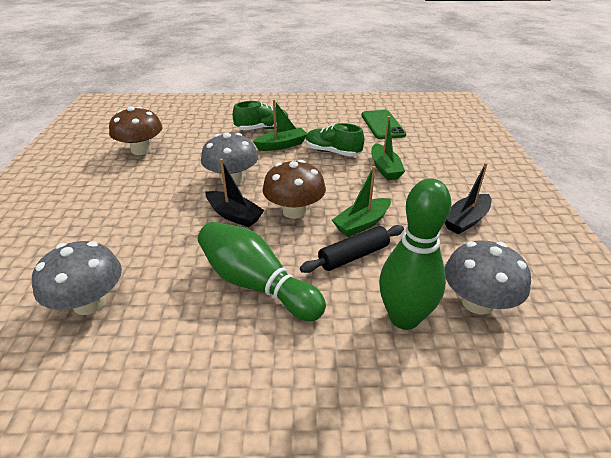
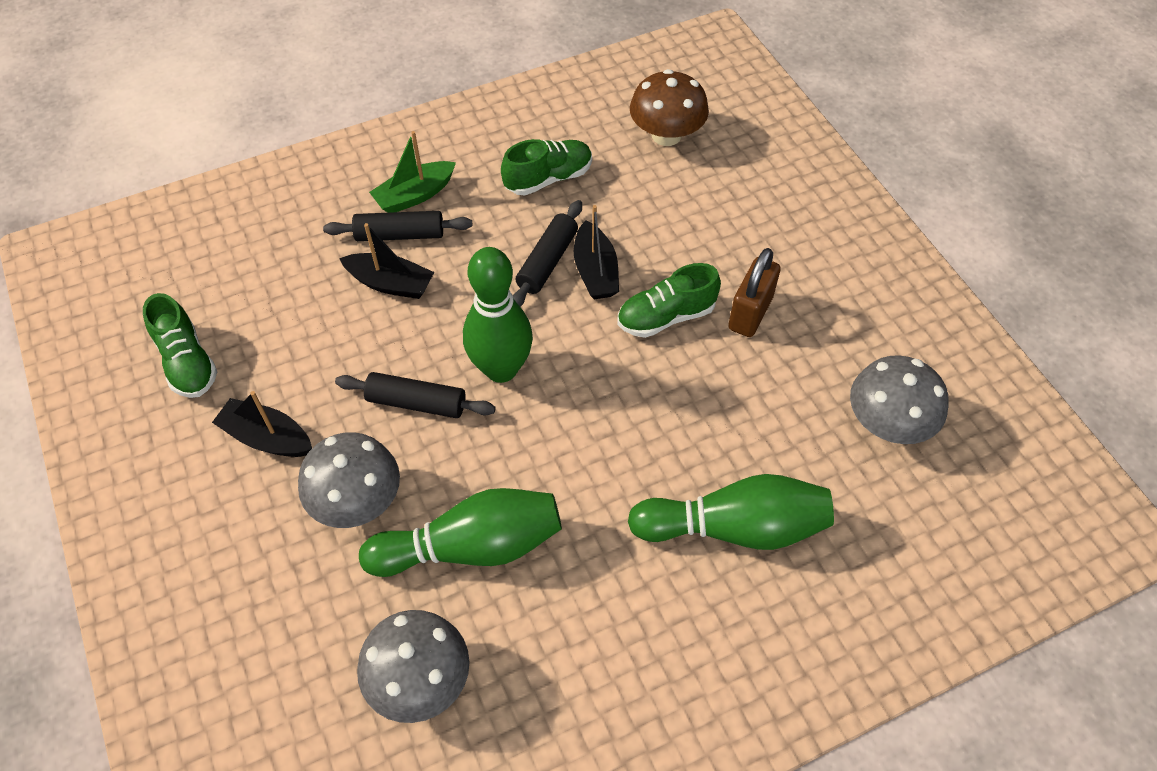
black boat: 2 -> 3
black rolling pin: 1 -> 3
brown mushroom: 2 -> 1
brown padlock: 0 -> 1
green boat: 3 -> 1
green bowling pin: 2 -> 3
green phone: 1 -> 0
green shoe: 2 -> 3

